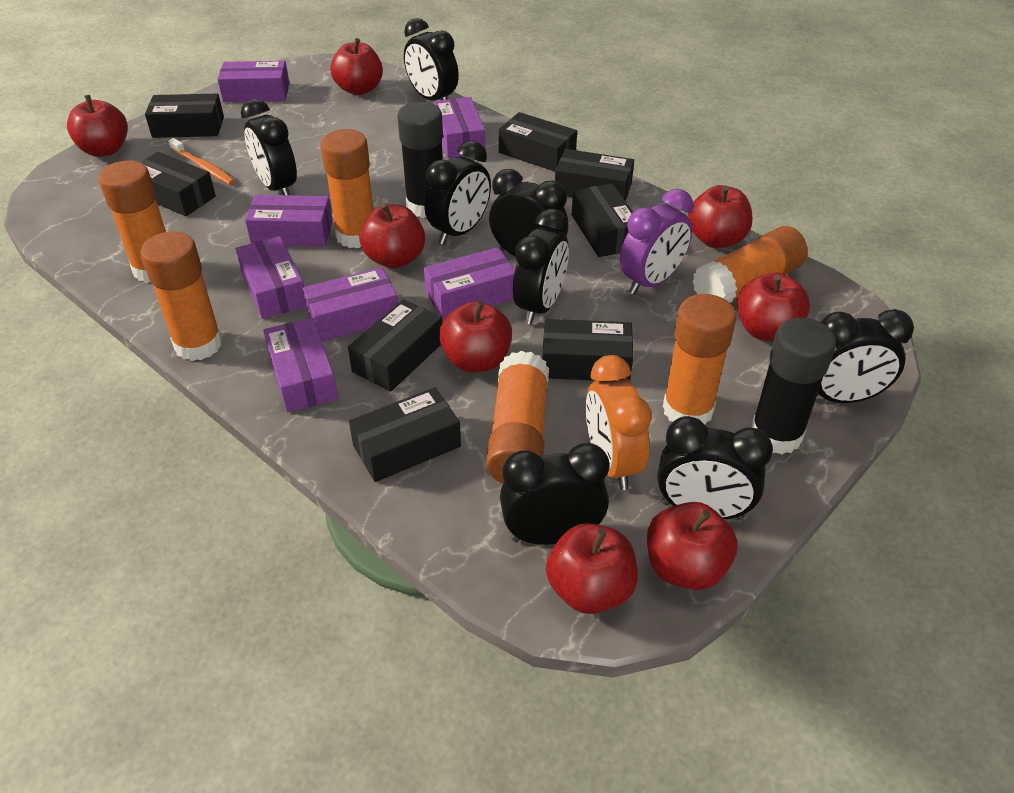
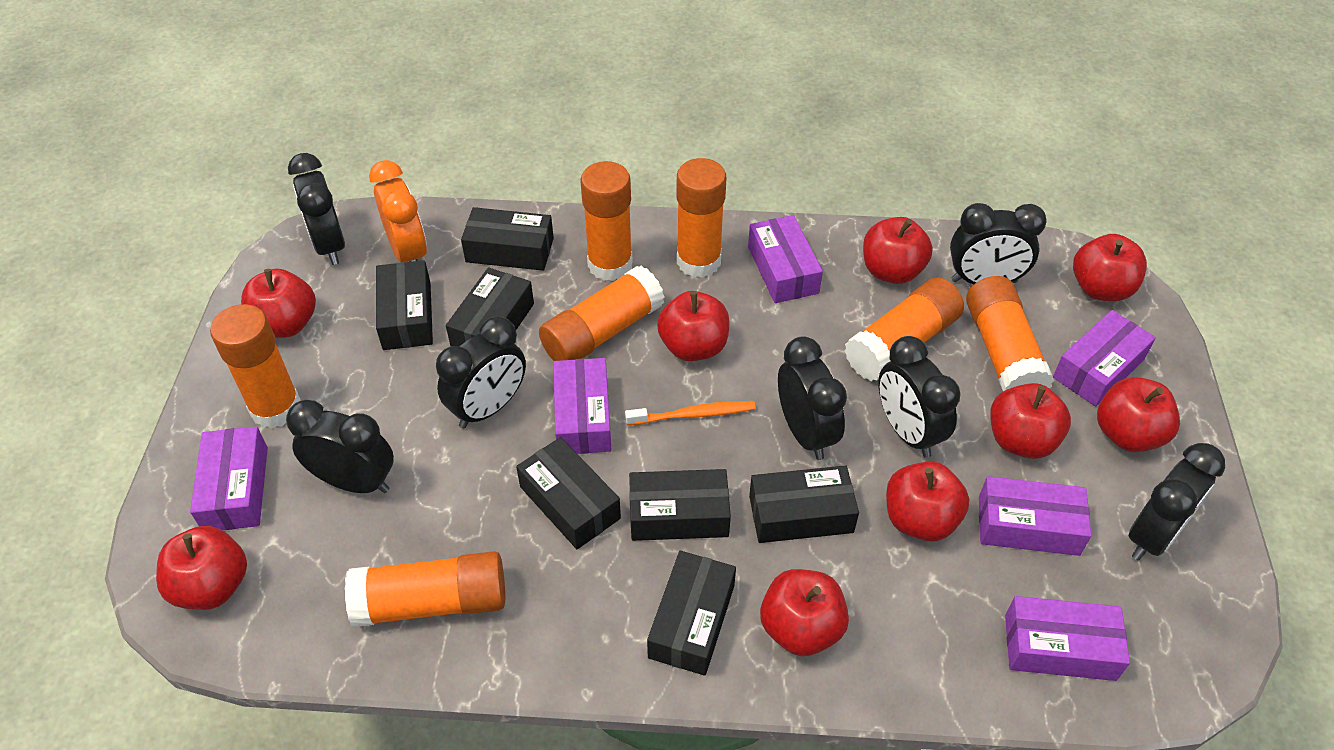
black box: 8 -> 7
black clock: 8 -> 7
black glue stick: 2 -> 0
orange glue stick: 6 -> 7
purple box: 7 -> 6
purple clock: 1 -> 0
red apple: 8 -> 9

